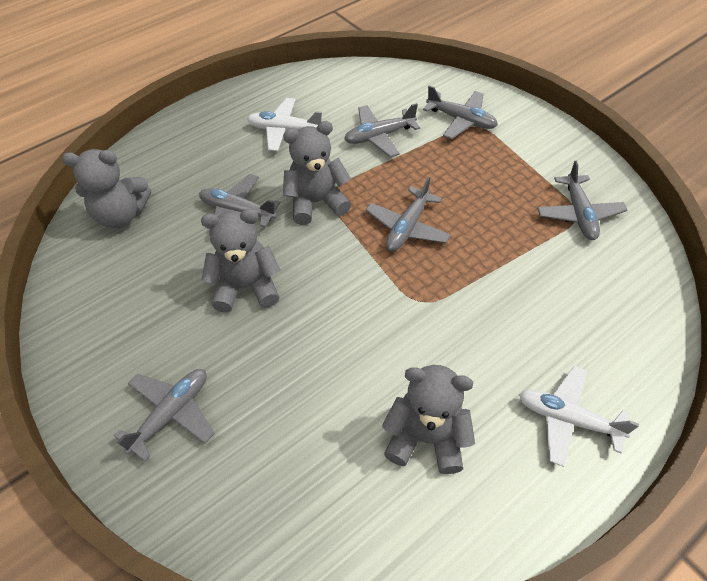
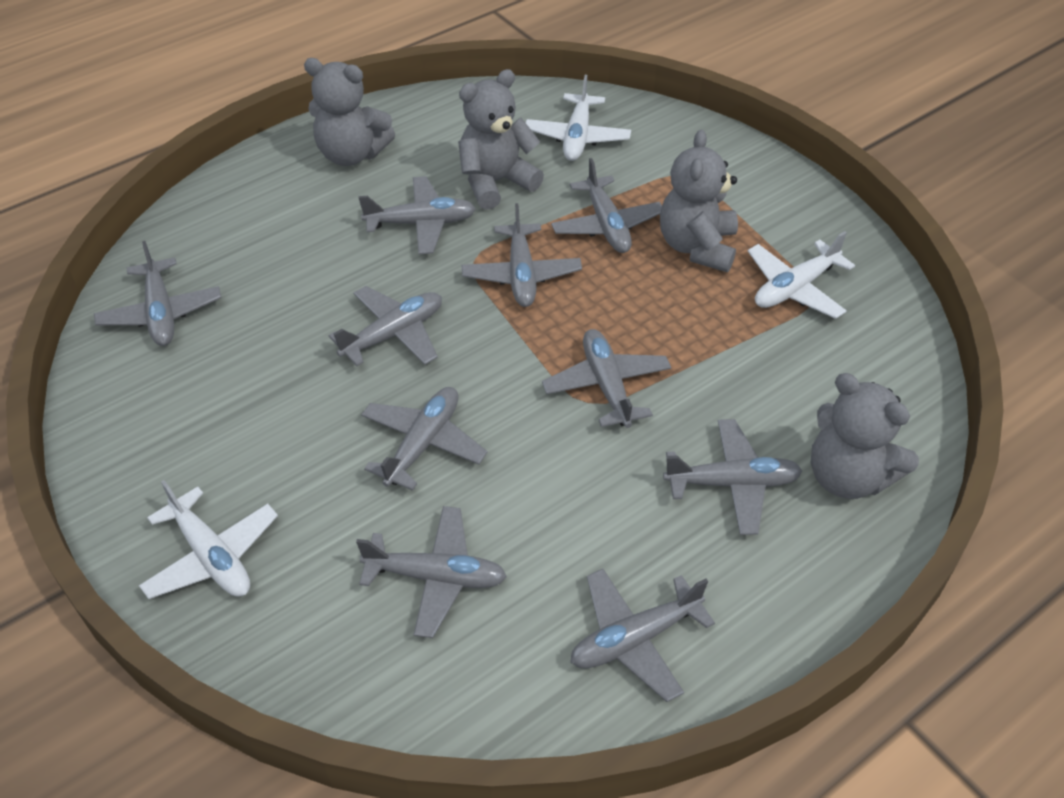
grey plane: 6 -> 10
white plane: 2 -> 3

